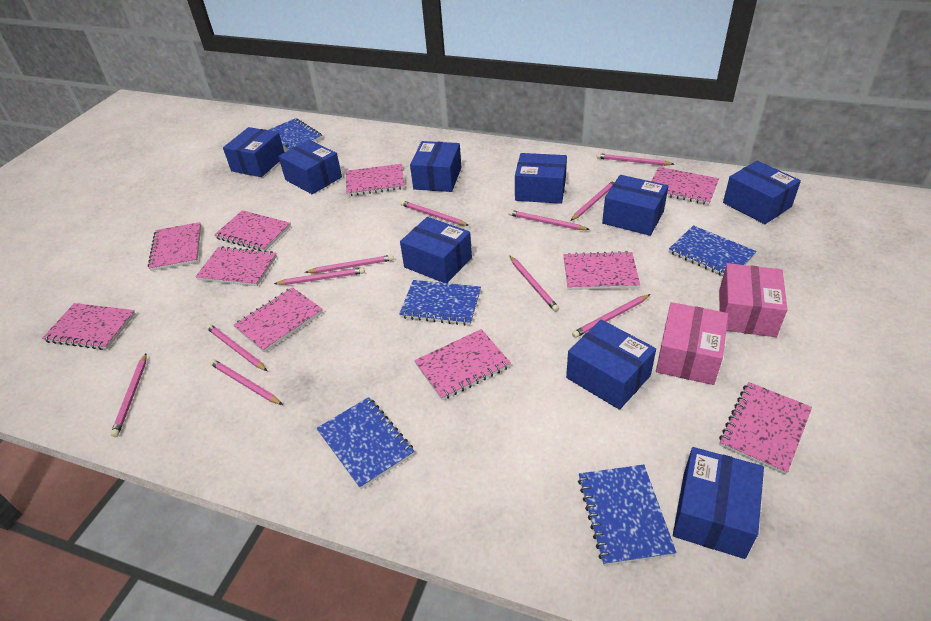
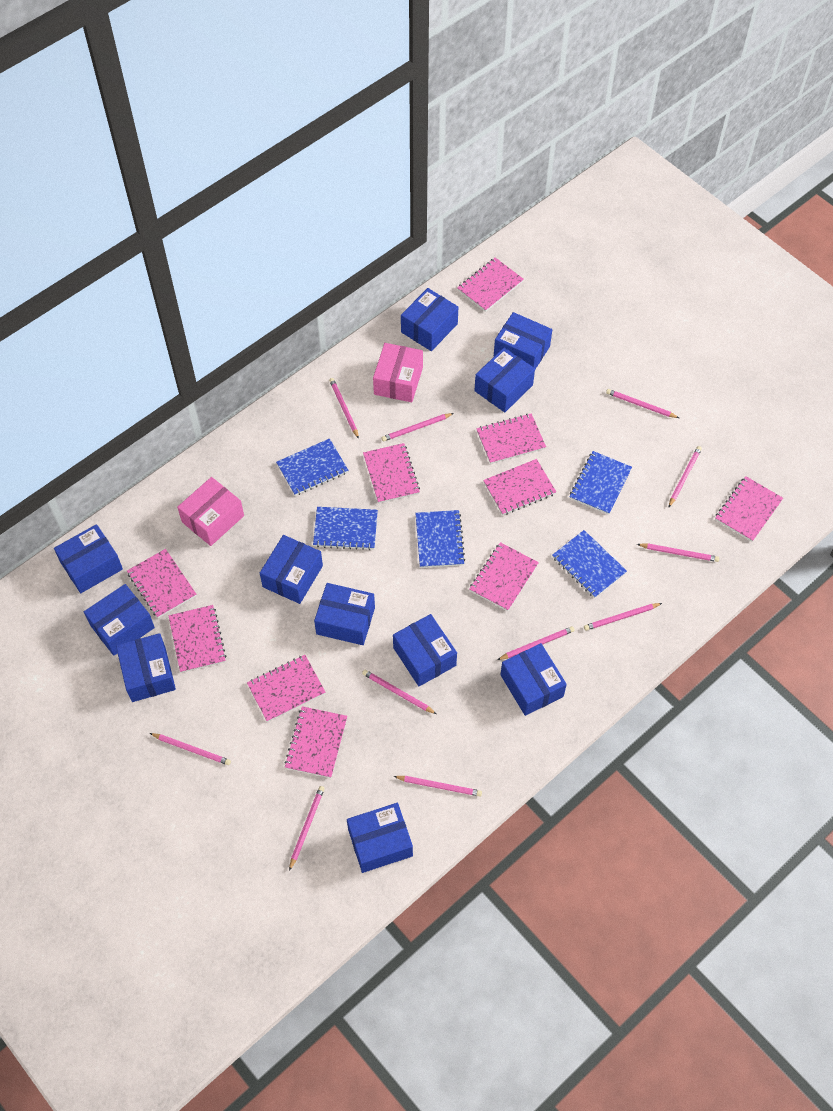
blue box: 9 -> 11

